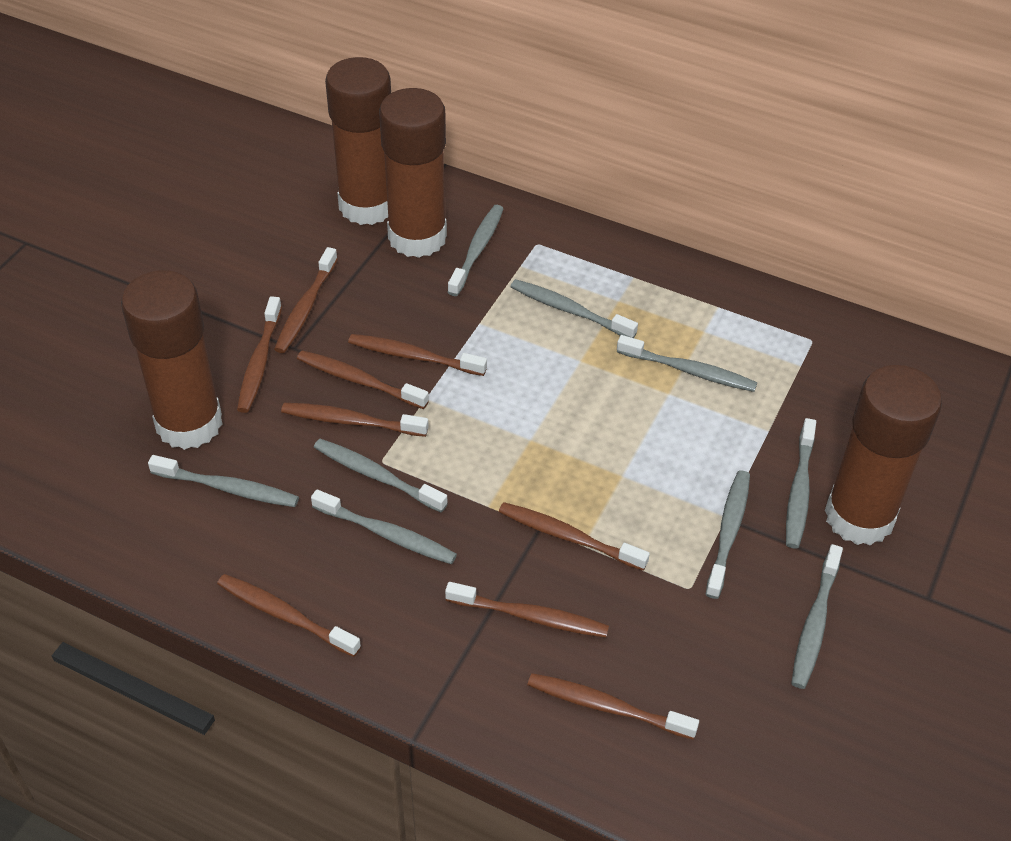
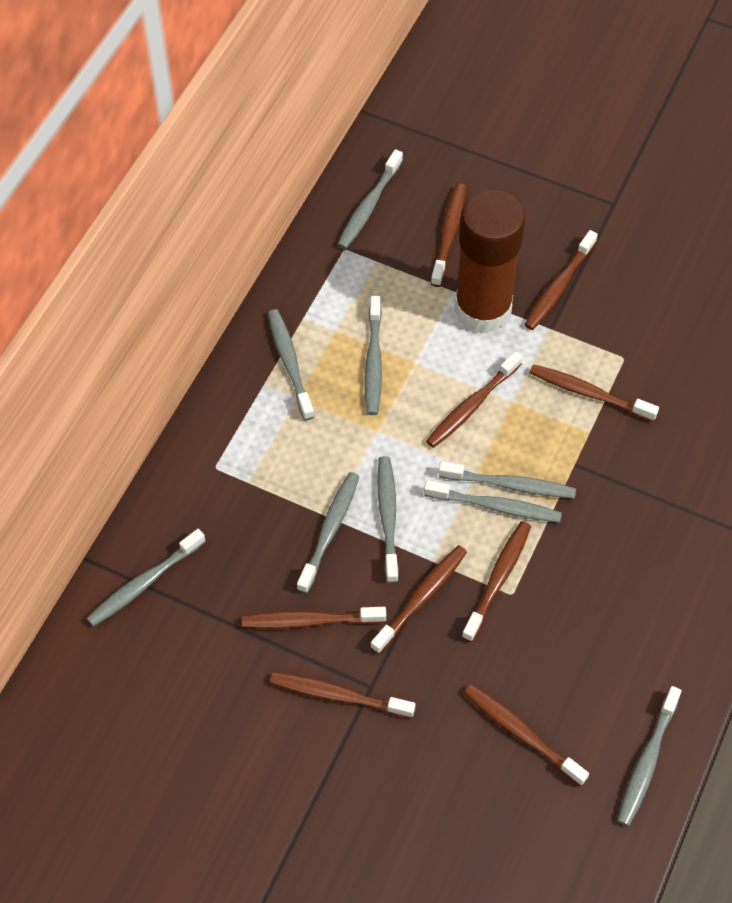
brown glue stick: 4 -> 1

